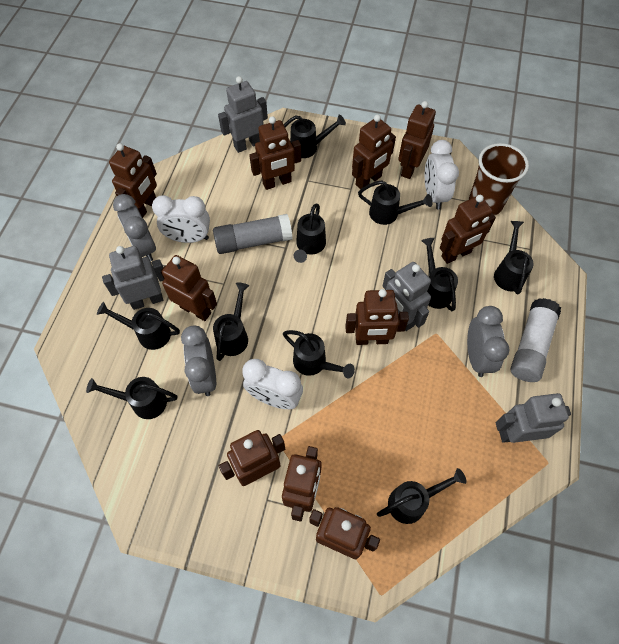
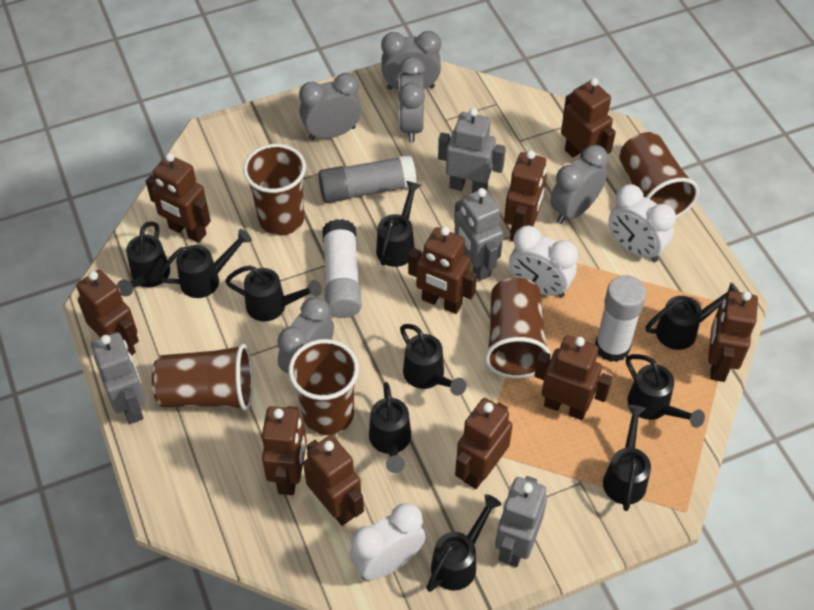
brown cup: 1 -> 5
grey clock: 3 -> 5
white glue stick: 1 -> 2

